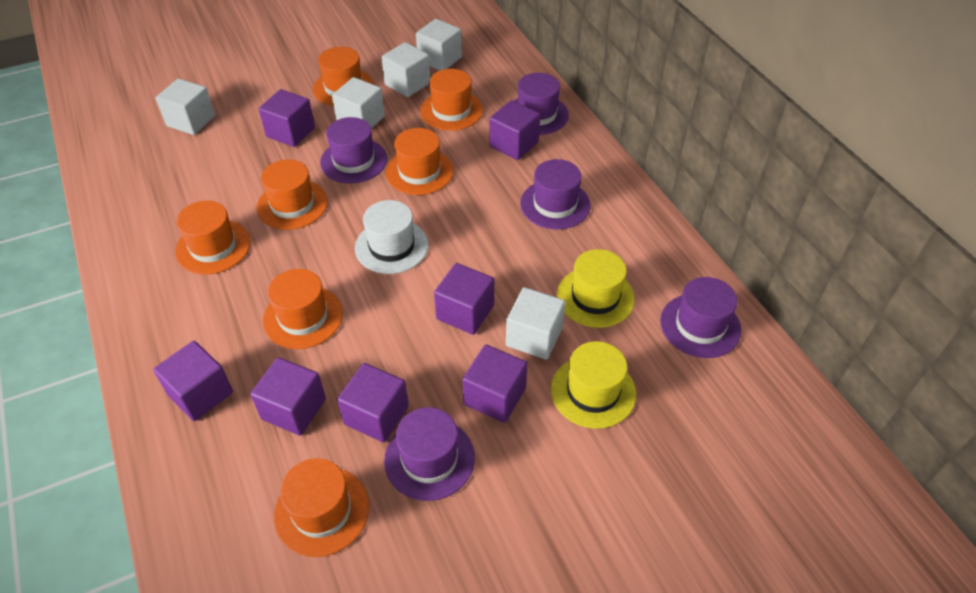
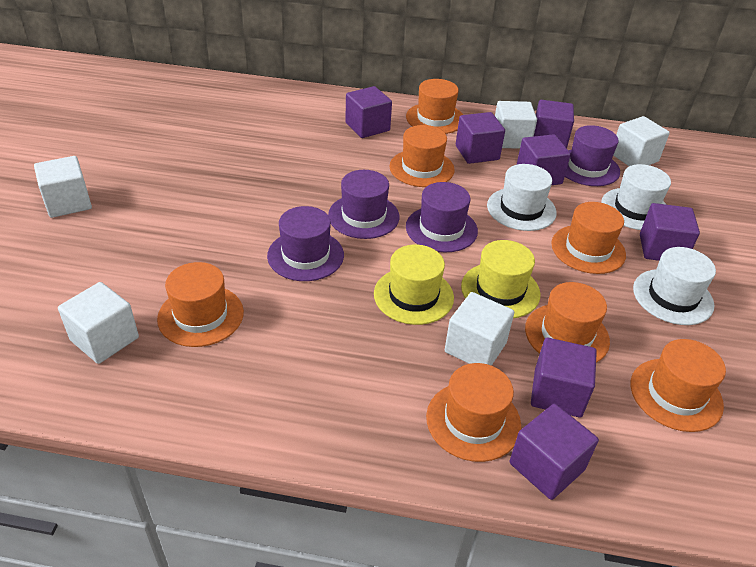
purple hat: 5 -> 4
white hat: 1 -> 3

